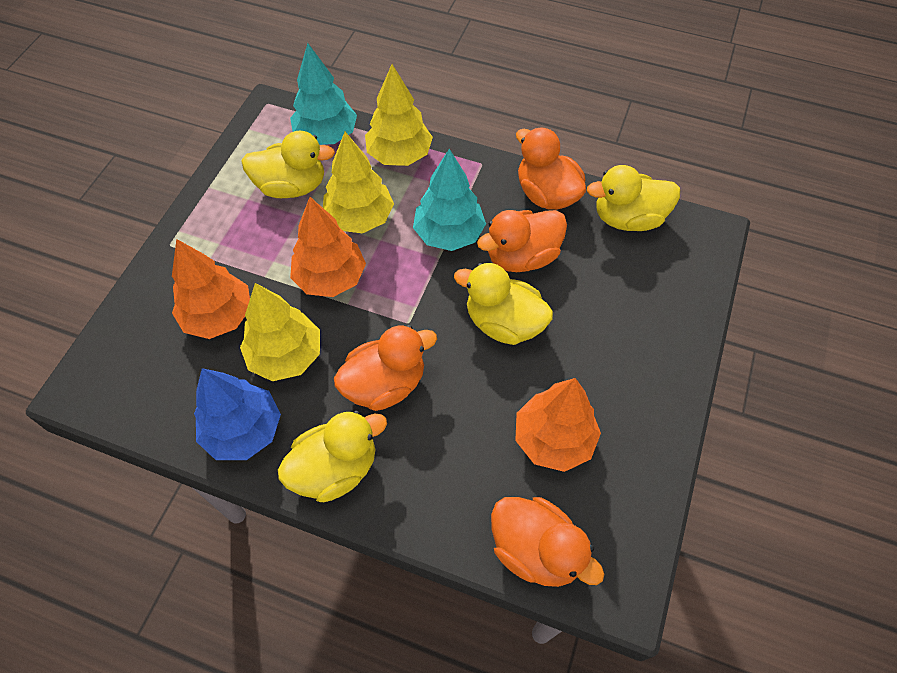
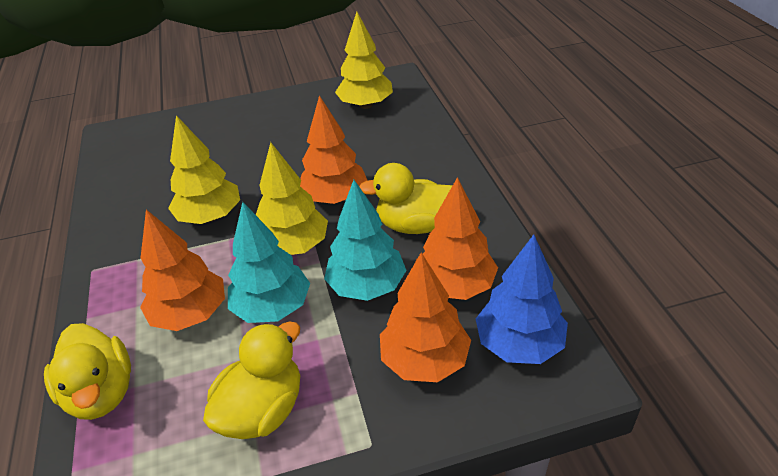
orange duck: 4 -> 0
orange tree: 3 -> 4
yellow duck: 4 -> 3

